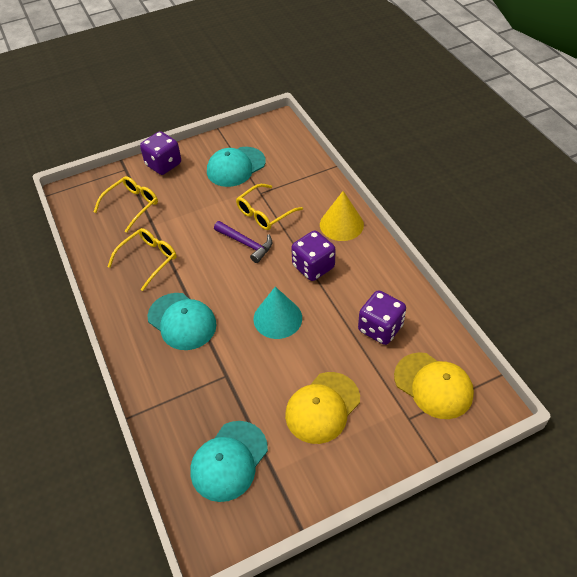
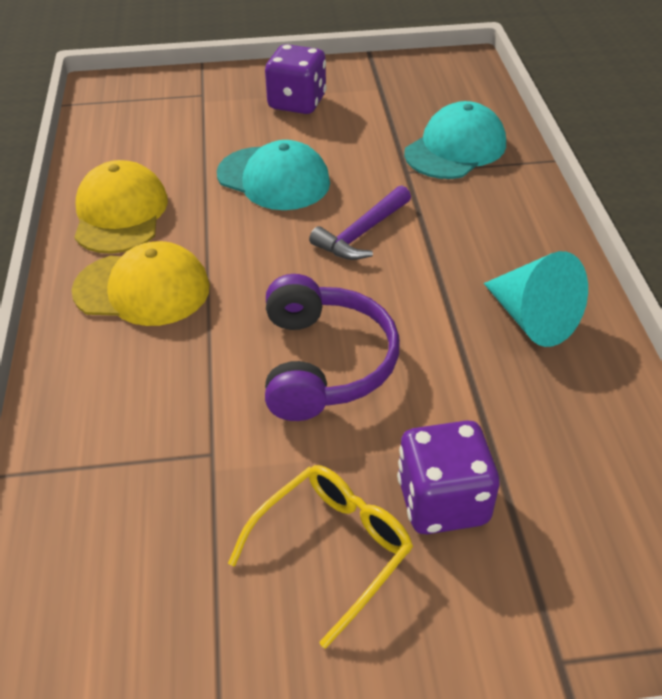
purple dice: 3 -> 2
purple headphones: 0 -> 1
turquoise cap: 3 -> 2
yellow cone: 1 -> 0
yellow glasses: 3 -> 1

